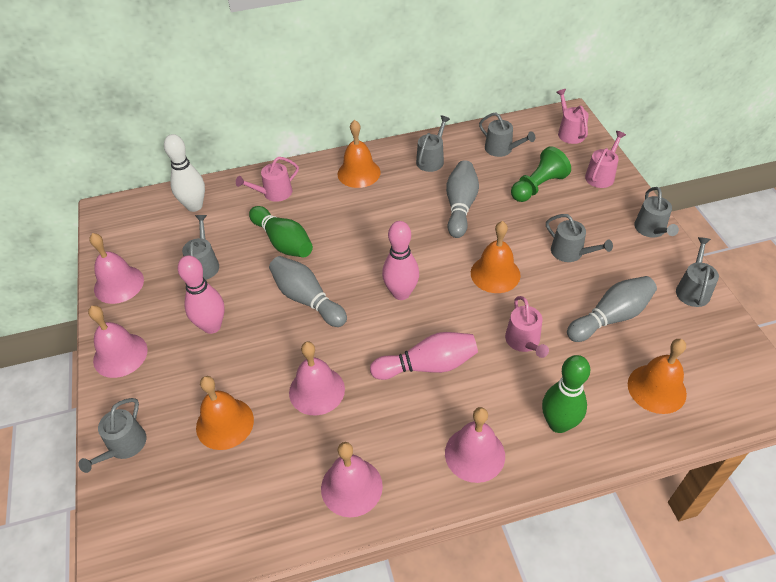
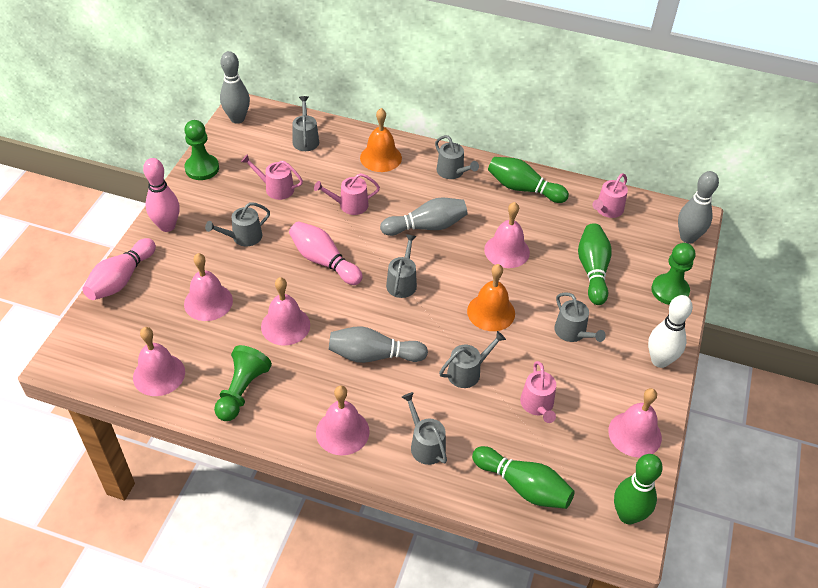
green bowling pin: 2 -> 4
green pawn: 1 -> 3
grey bowling pin: 3 -> 4
orange bell: 4 -> 2
pink bell: 5 -> 6

